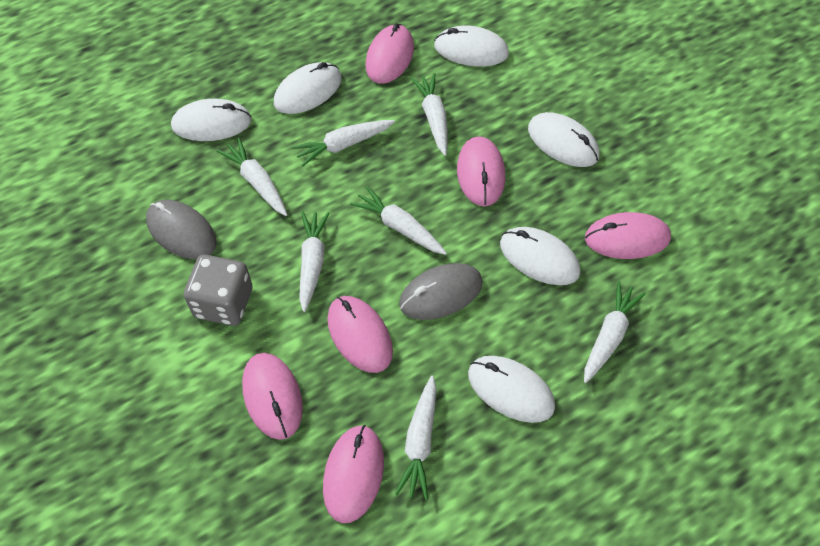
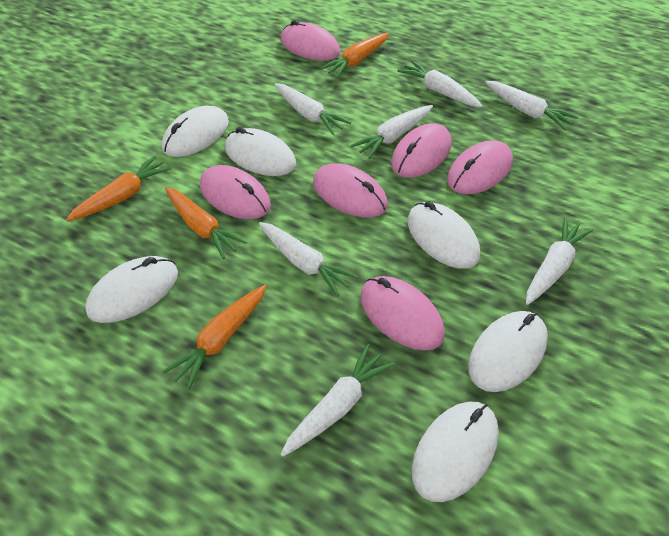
grey dice: 1 -> 0
grey mouse: 2 -> 0
orange carrot: 0 -> 4

